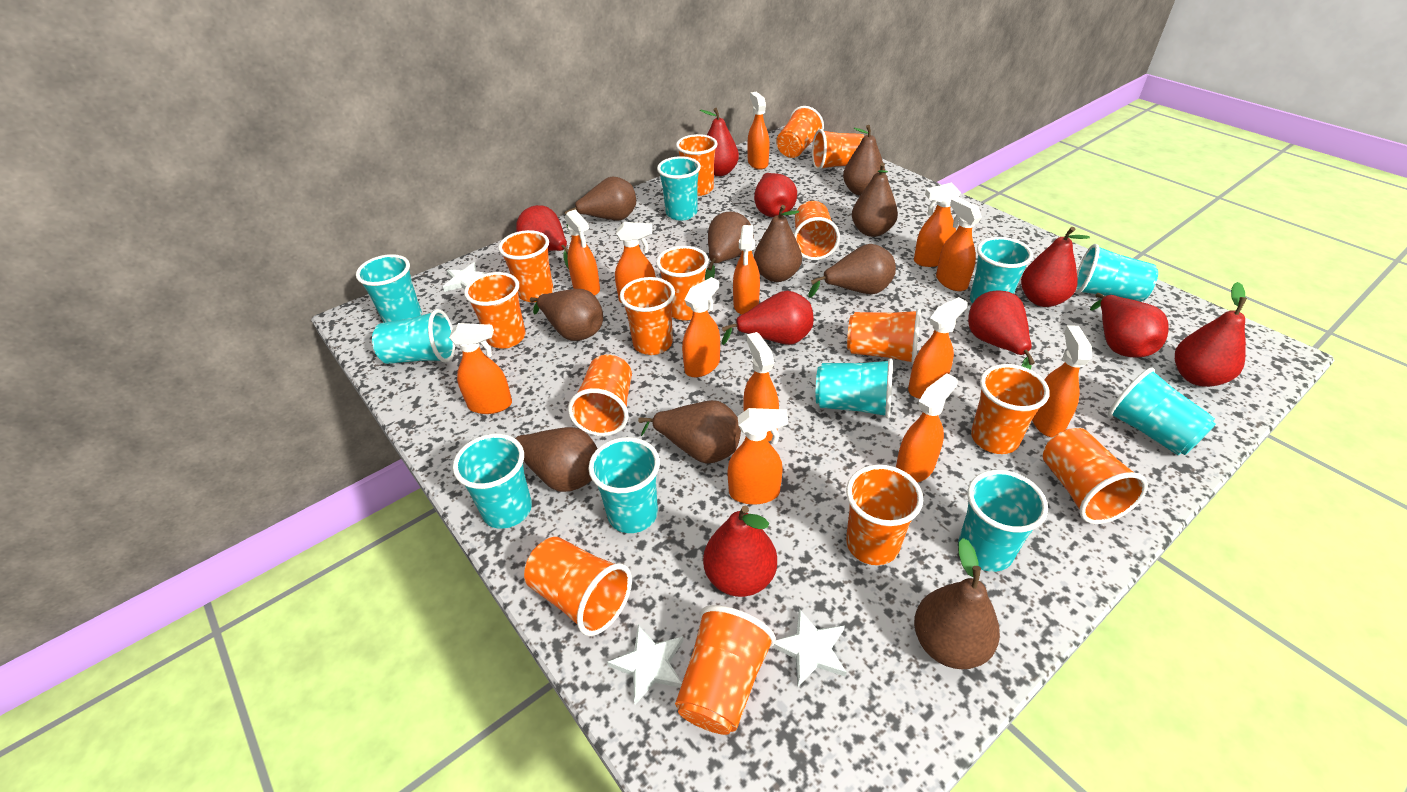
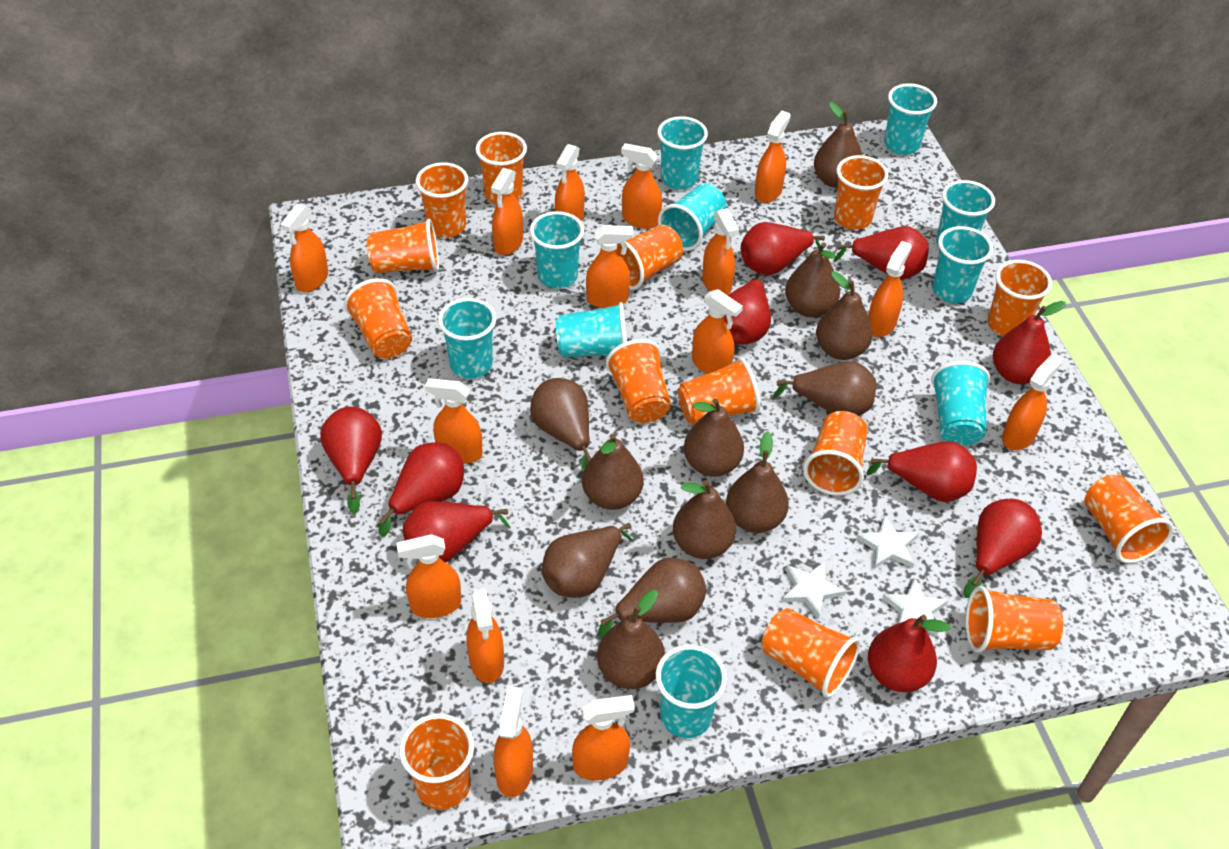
brown pear: 10 -> 12
orange cup: 15 -> 14
orange spray bottle: 13 -> 15
red pear: 9 -> 10

